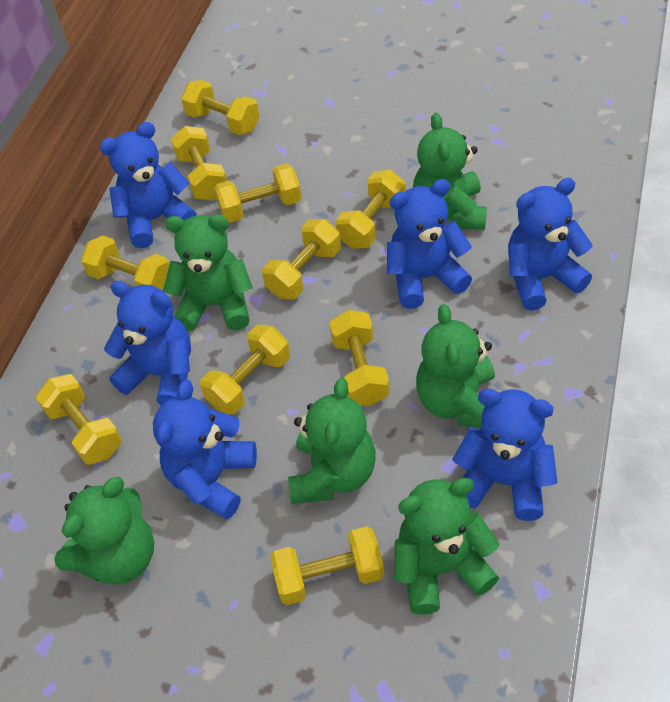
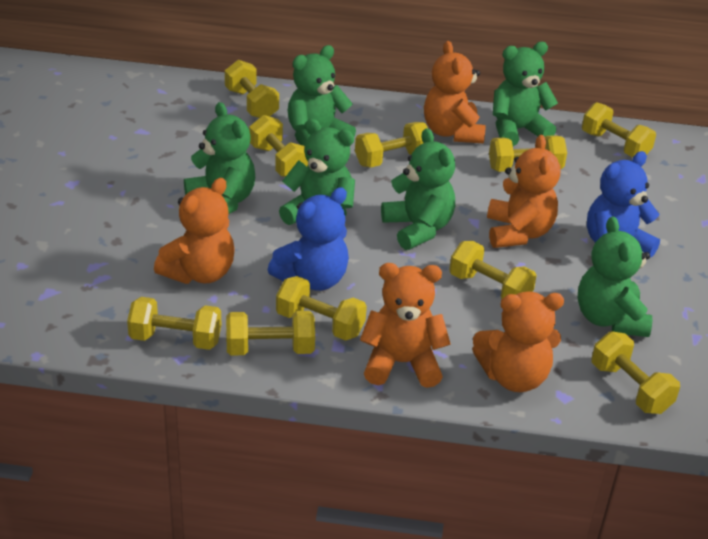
blue teddy bear: 6 -> 2
orange teddy bear: 0 -> 5

